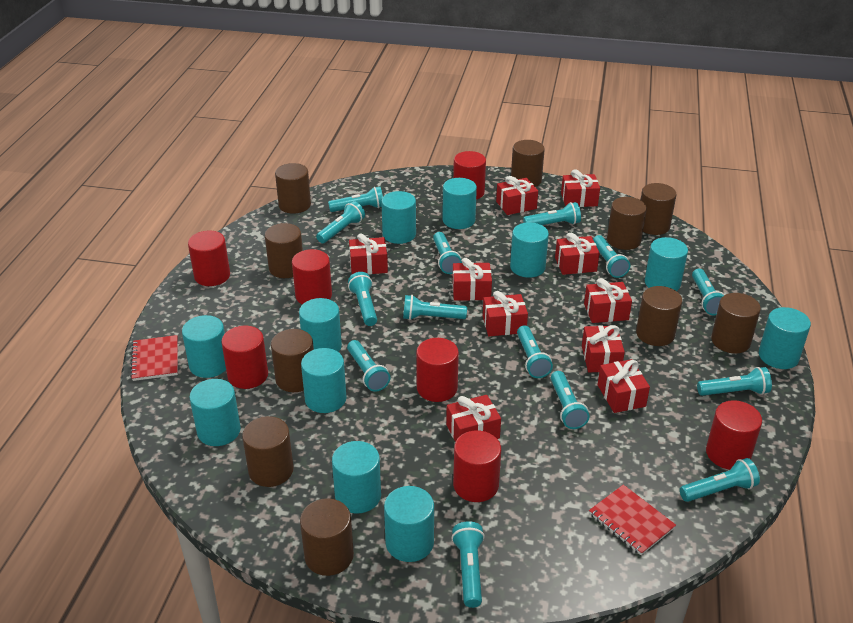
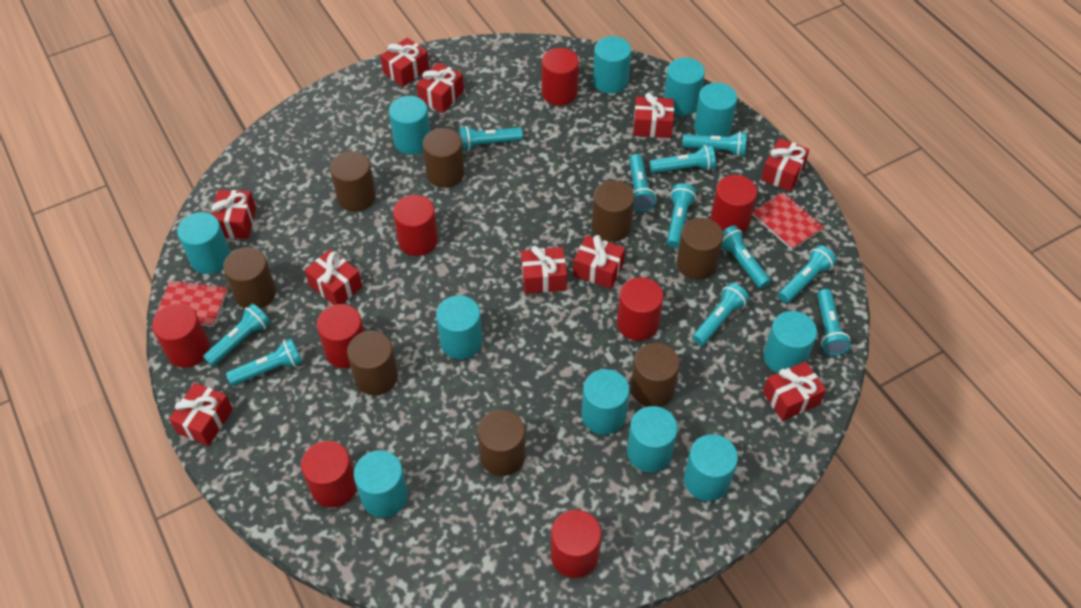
brown cylinder: 10 -> 8
red cylinder: 7 -> 8
turquoise flashlight: 14 -> 11

